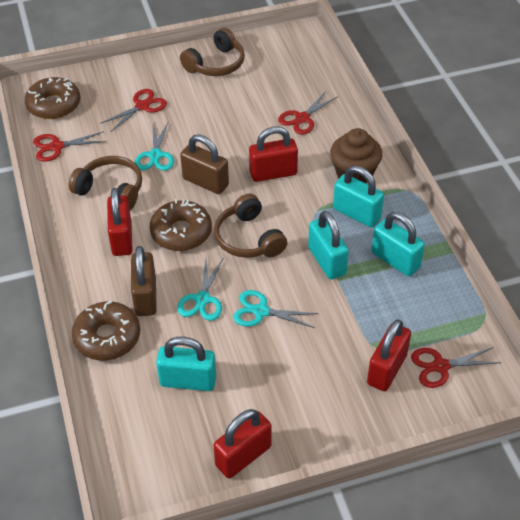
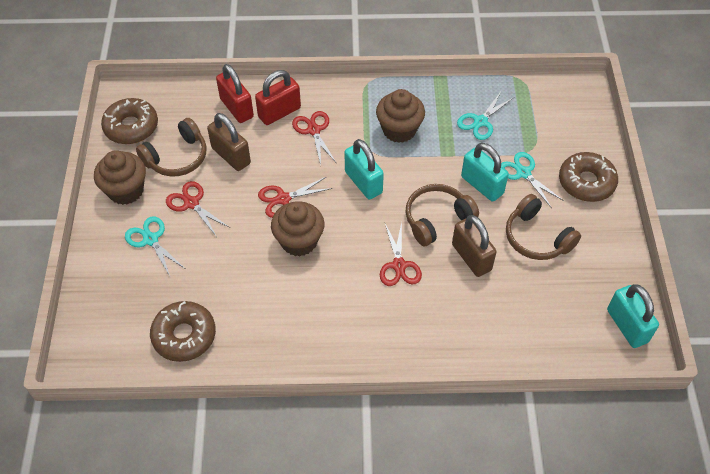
brown cupcake: 1 -> 3
red padlock: 4 -> 2
turquoise padlock: 4 -> 3

